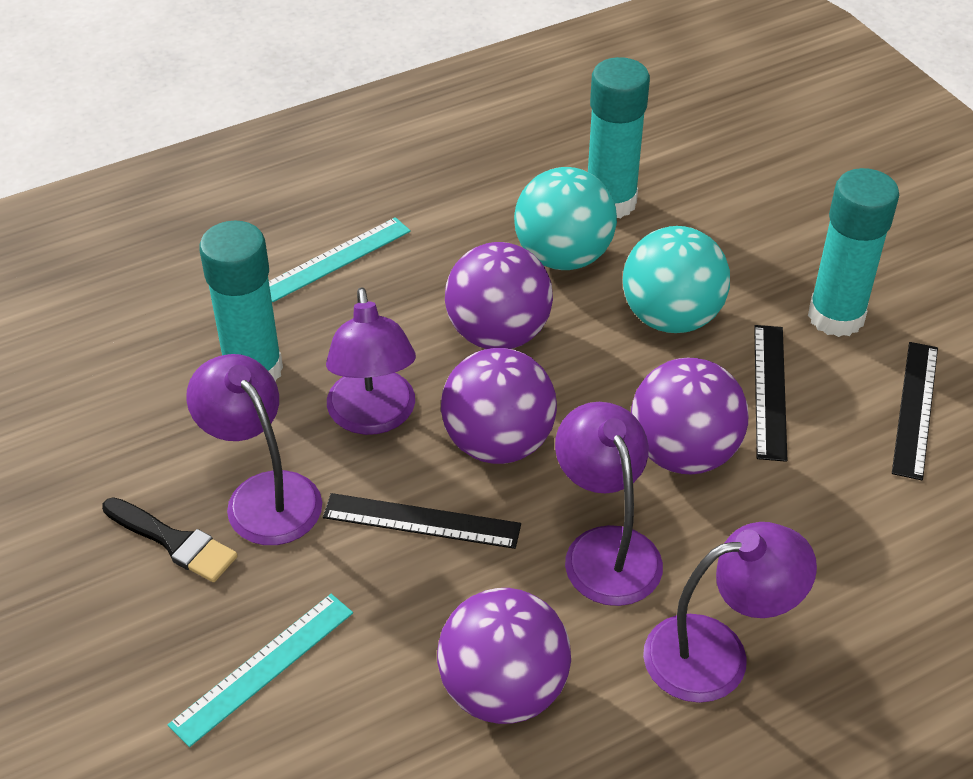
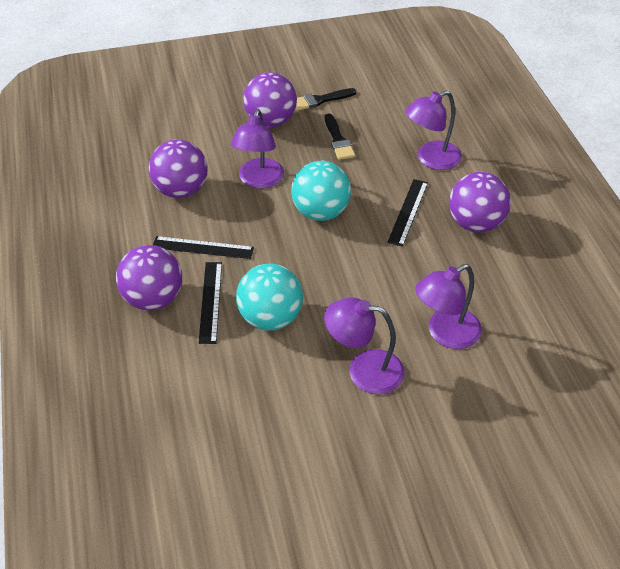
black brush: 1 -> 2
turquoise glue stick: 3 -> 0
turquoise ruler: 2 -> 0

